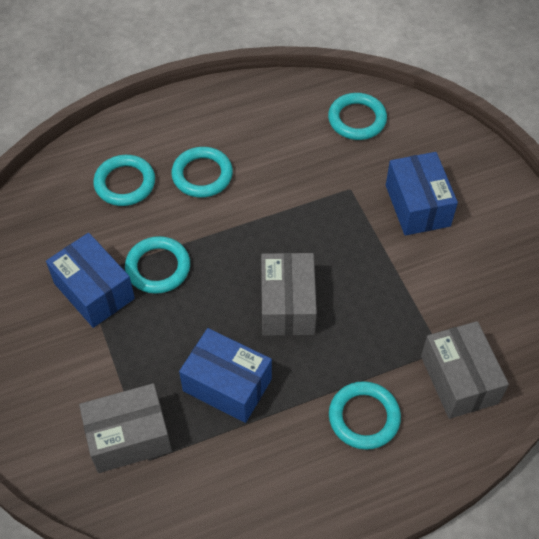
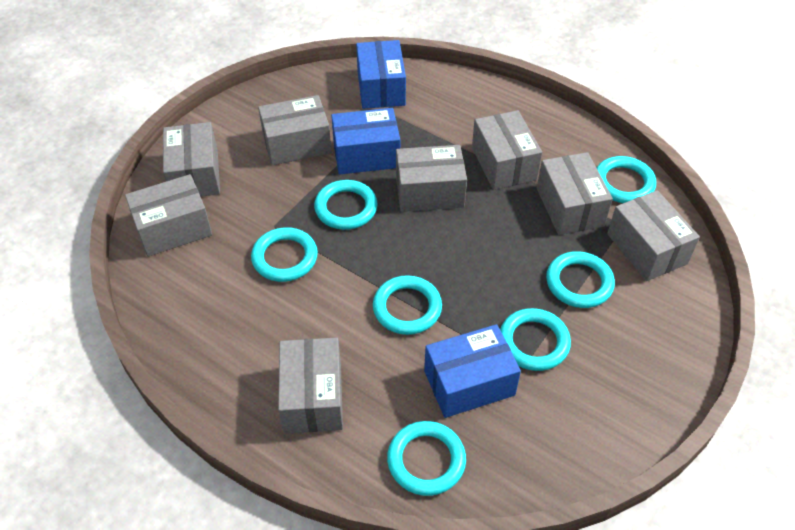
grey box: 3 -> 8
turquoise ring: 5 -> 7

